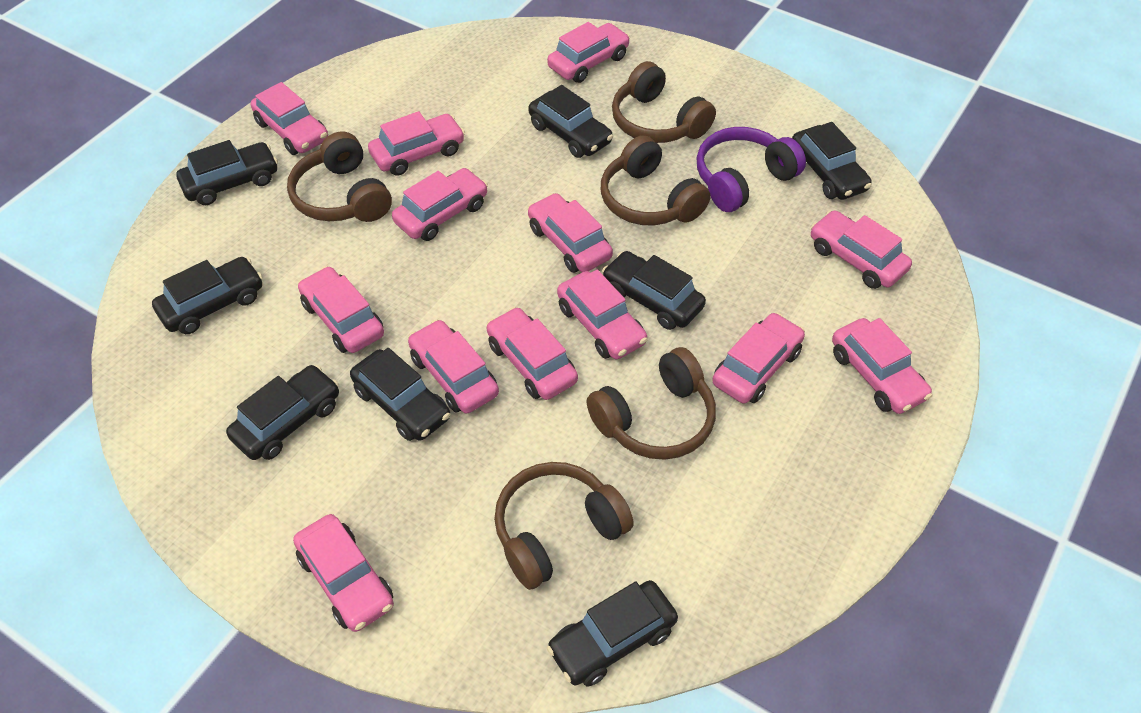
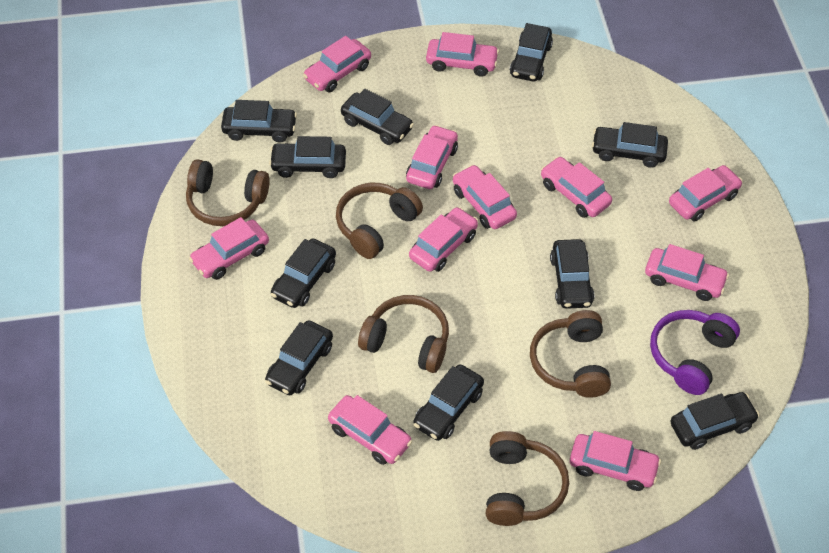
black car: 8 -> 10
pink car: 13 -> 11

